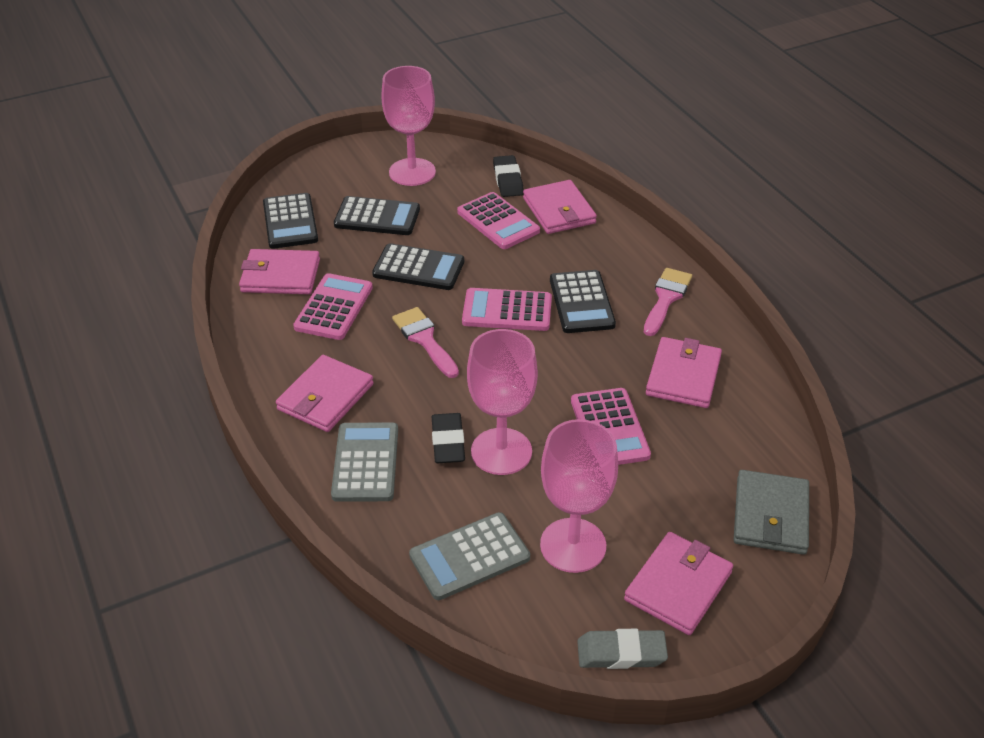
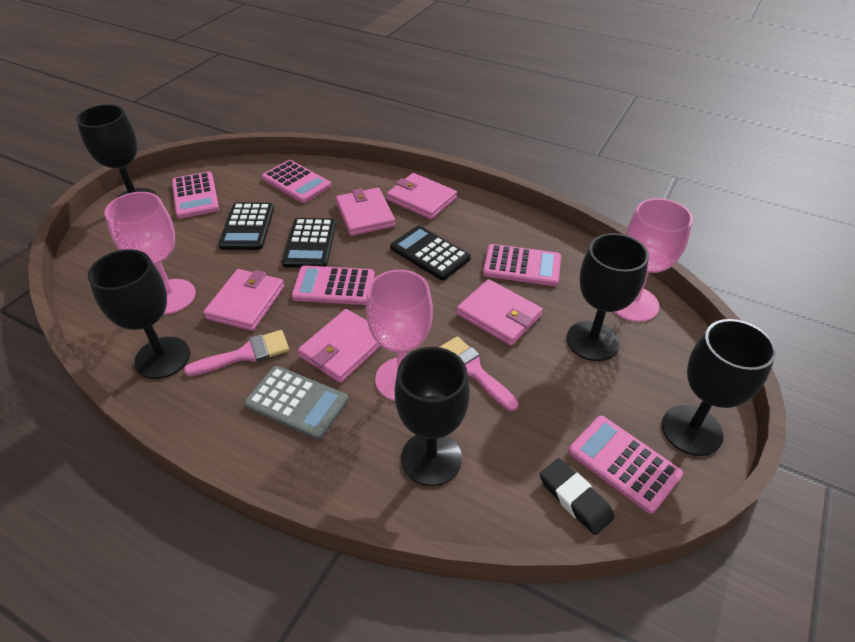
black calculator: 4 -> 3
black eraser: 2 -> 1
black goblet: 0 -> 5
grey calculator: 2 -> 1
grey eraser: 1 -> 0
grey wallet: 1 -> 0
pink calculator: 4 -> 5

